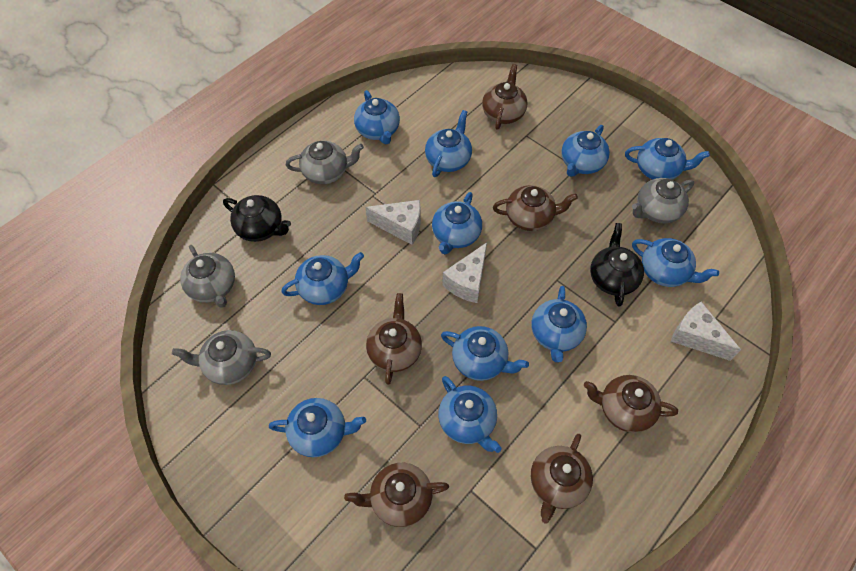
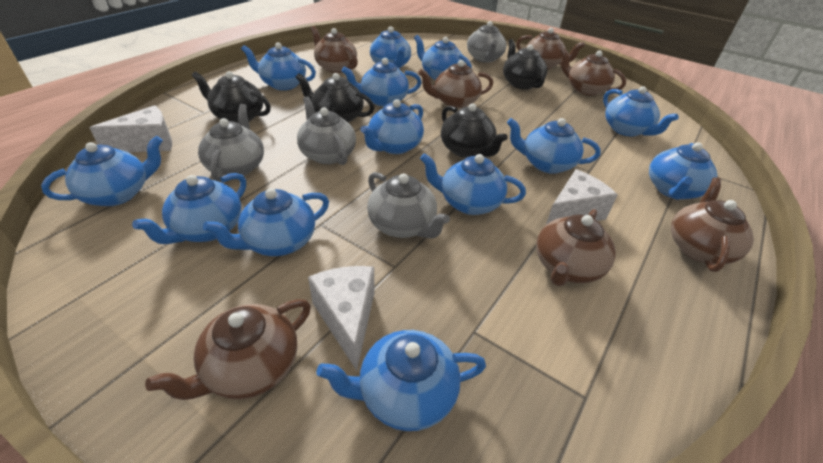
black teapot: 2 -> 4
blue teapot: 11 -> 13
brown teapot: 6 -> 7

